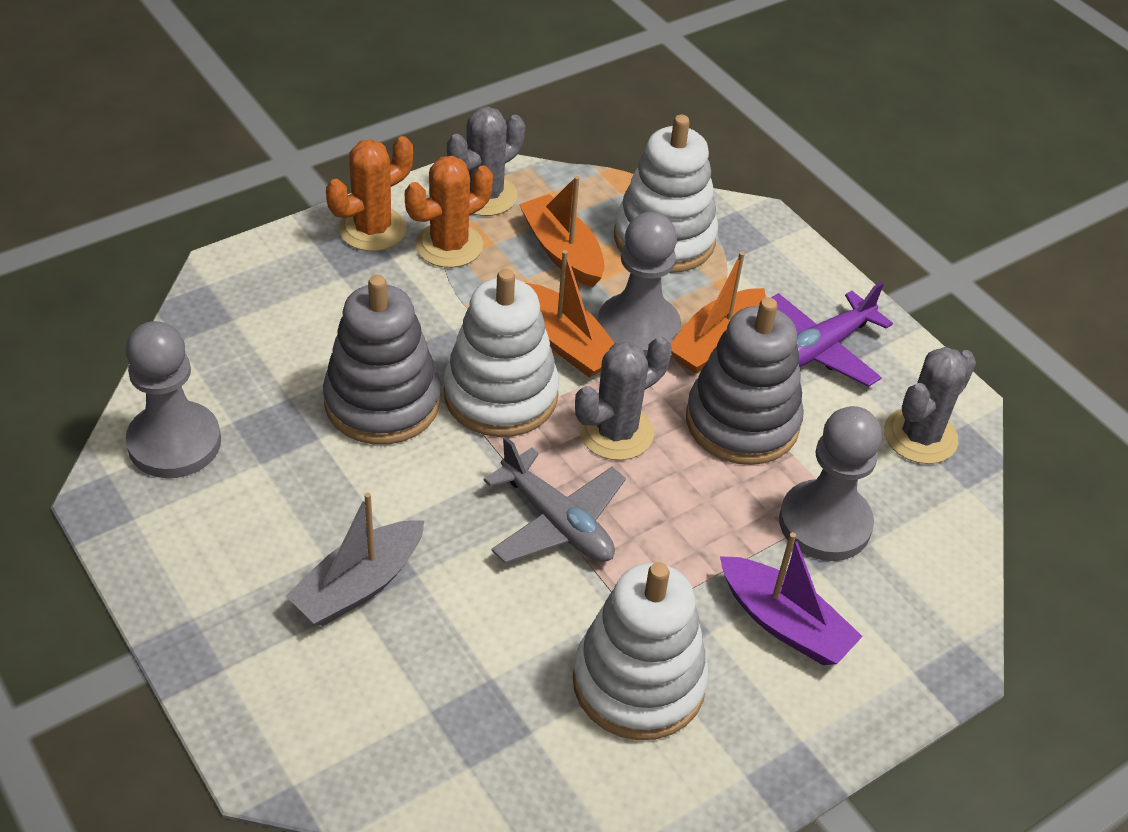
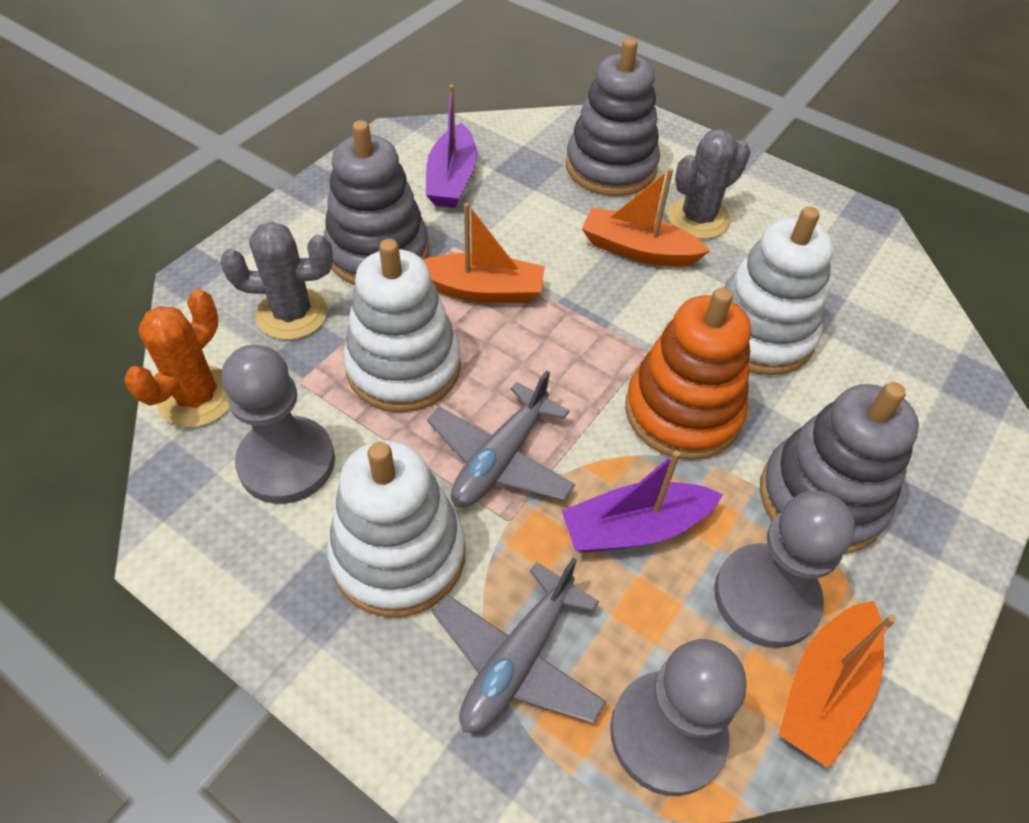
grey boat: 1 -> 0
grey cactus: 3 -> 2
grey plane: 1 -> 2
grey stacking toy: 2 -> 3
orange cactus: 2 -> 1
orange stacking toy: 0 -> 1
purple boat: 1 -> 2
purple plane: 1 -> 0

